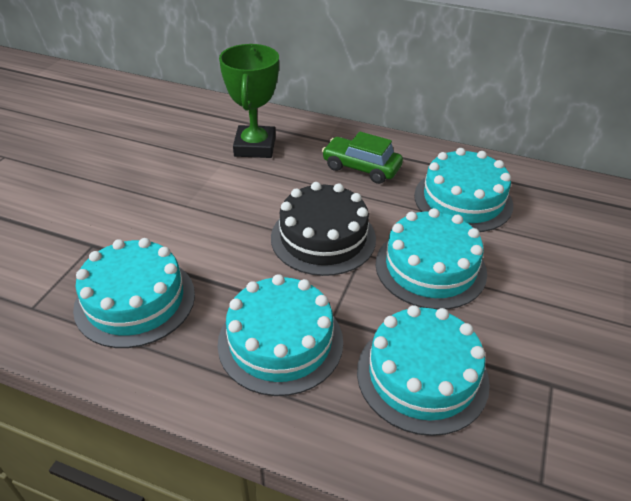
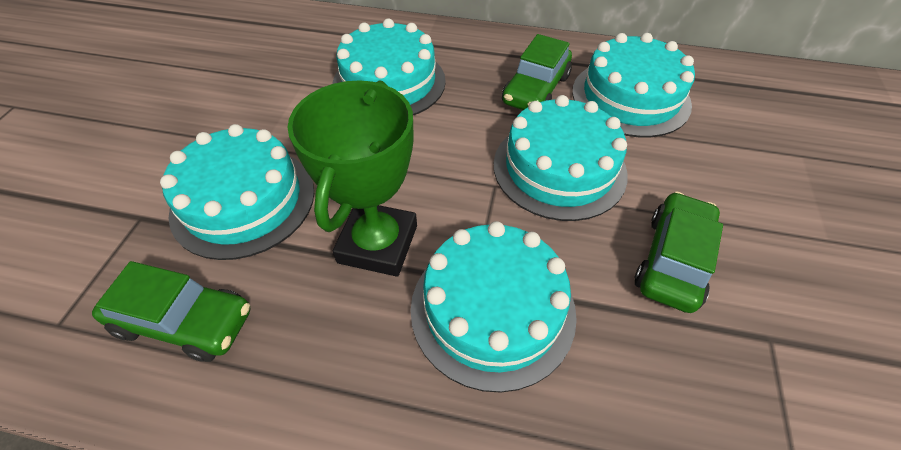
black cake: 1 -> 0
green car: 1 -> 3

